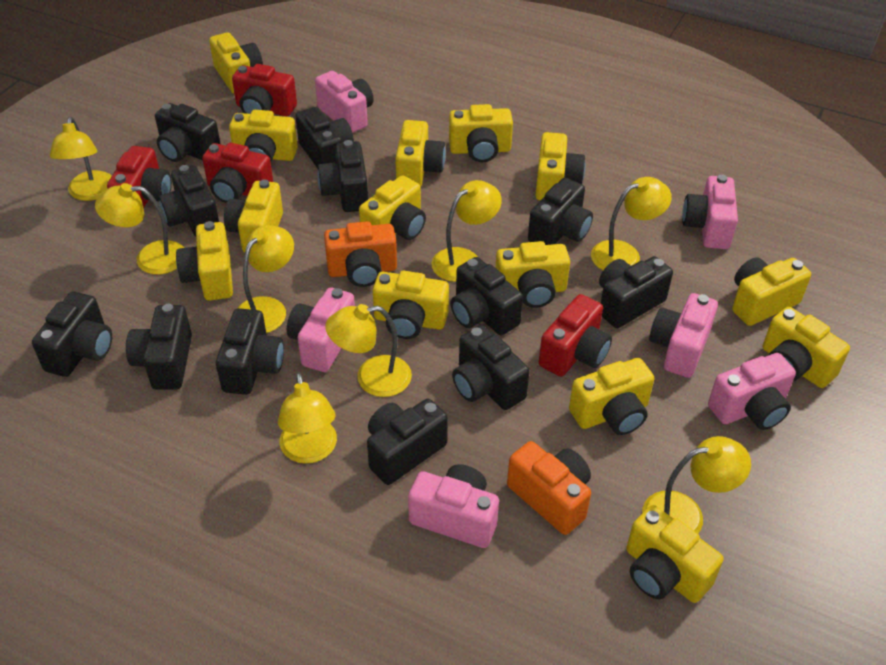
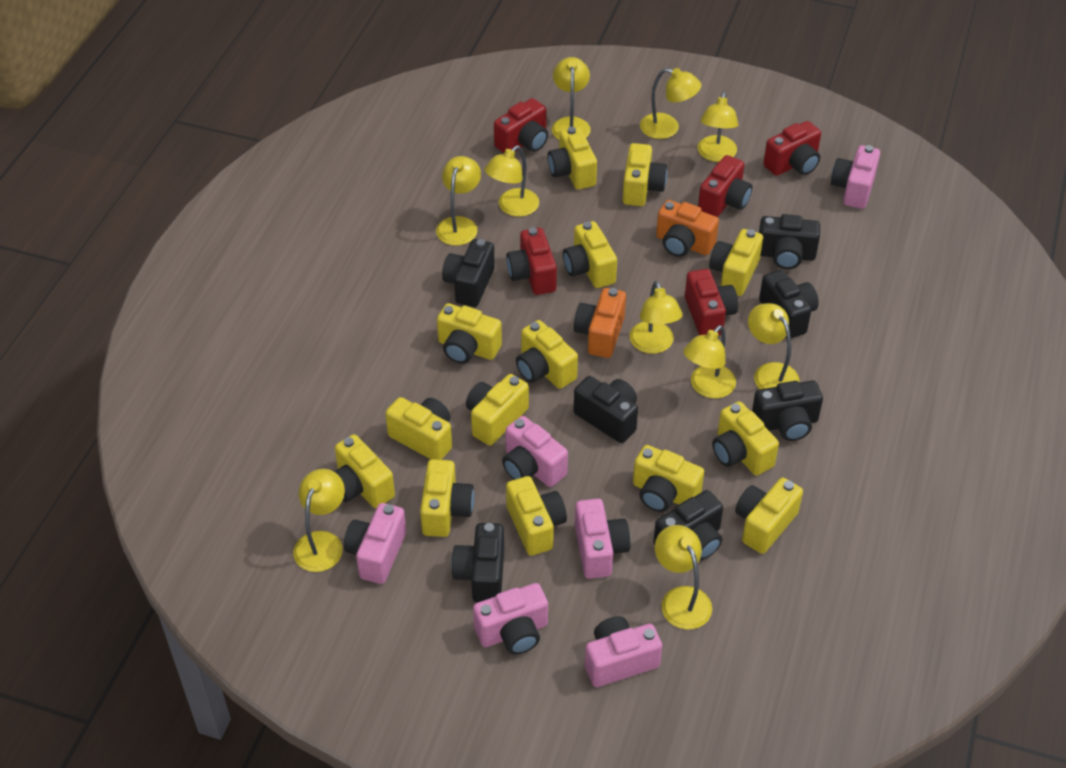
black camera: 12 -> 7
red camera: 4 -> 5
yellow lamp: 8 -> 10

